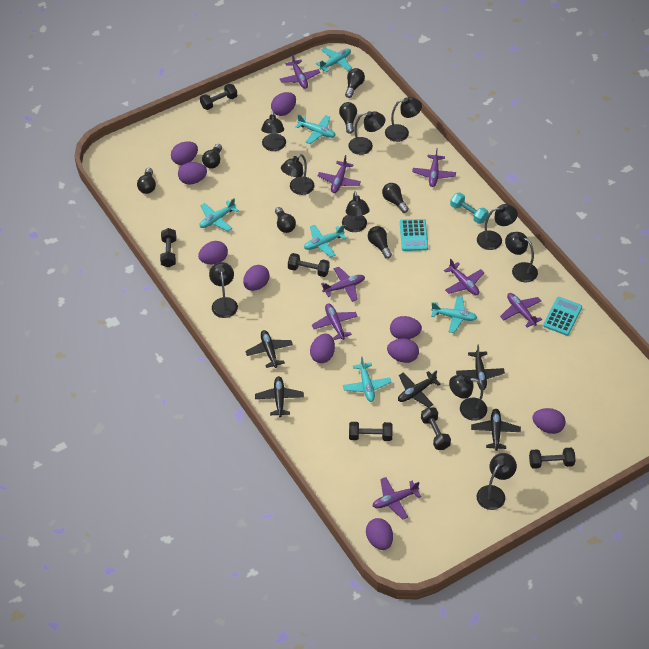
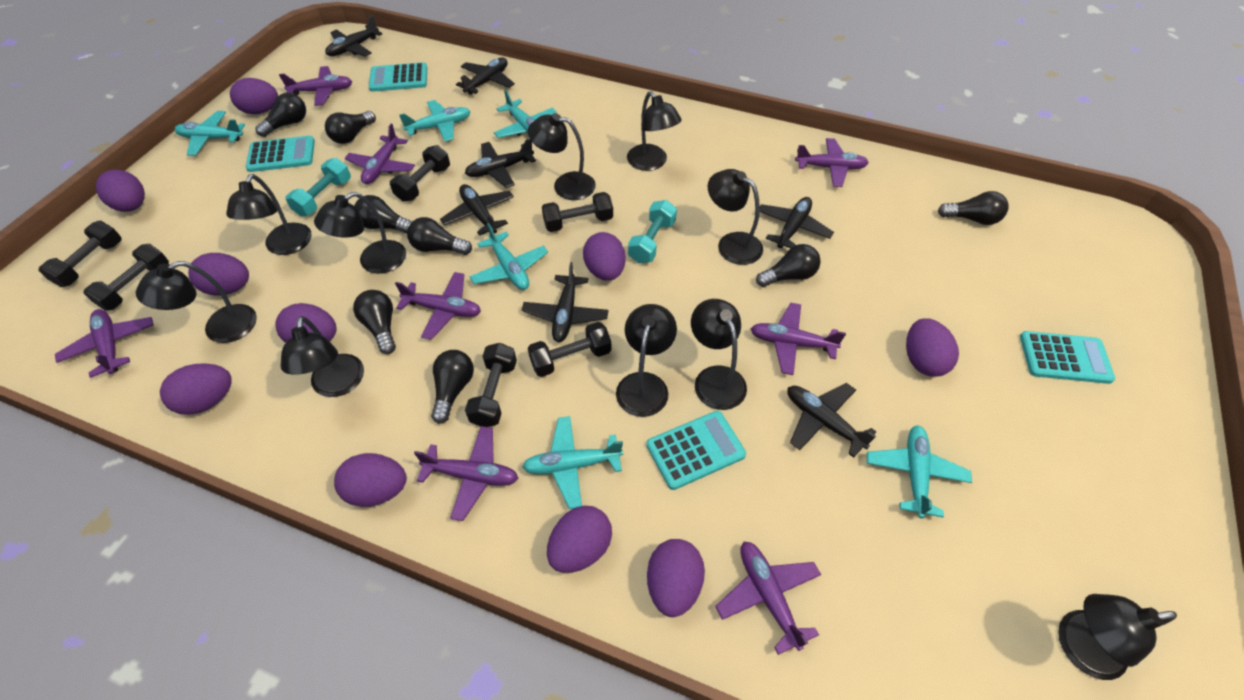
black light bulb: 7 -> 8
black plane: 5 -> 7
turquoise calculator: 2 -> 4
turquoise dumbbell: 1 -> 2

